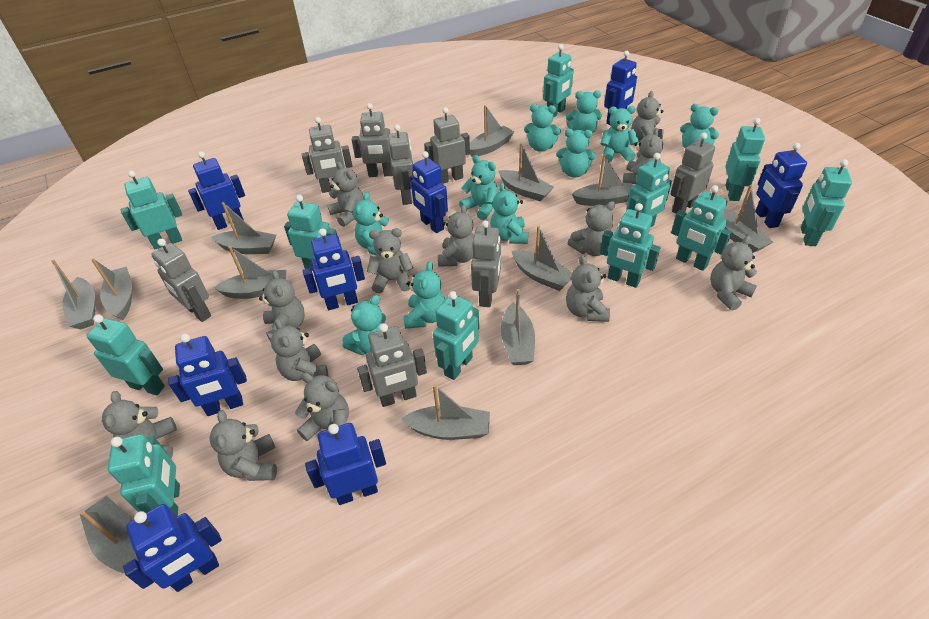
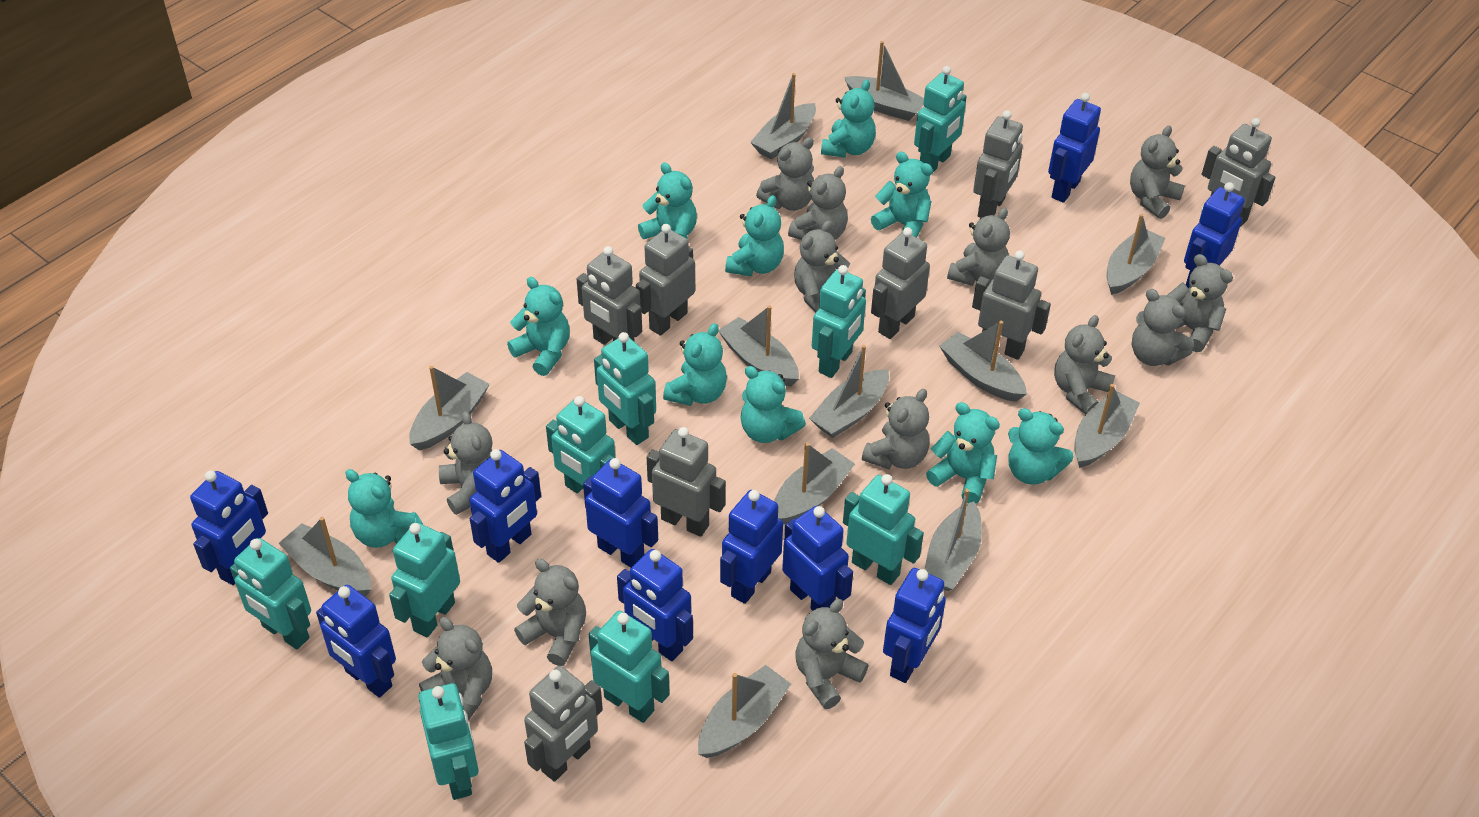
blue robot: 8 -> 10
turquoise robot: 11 -> 9

